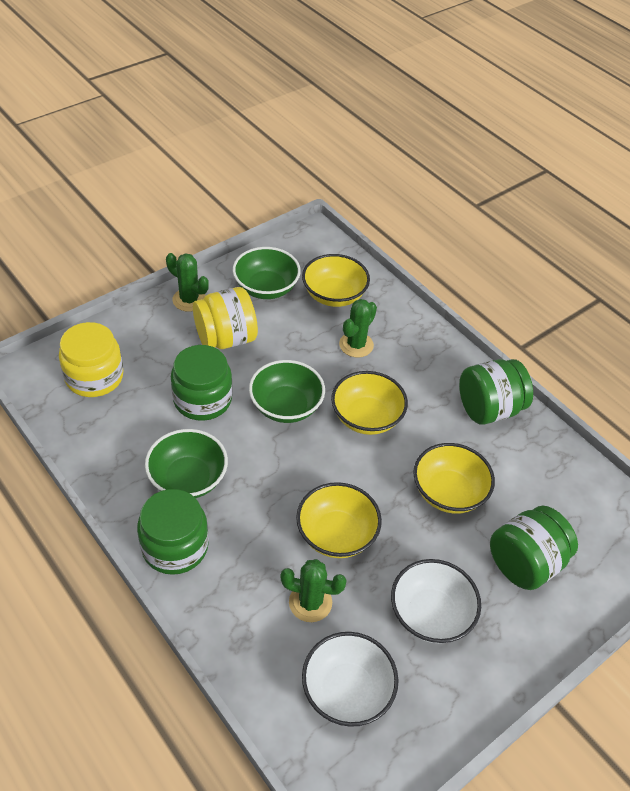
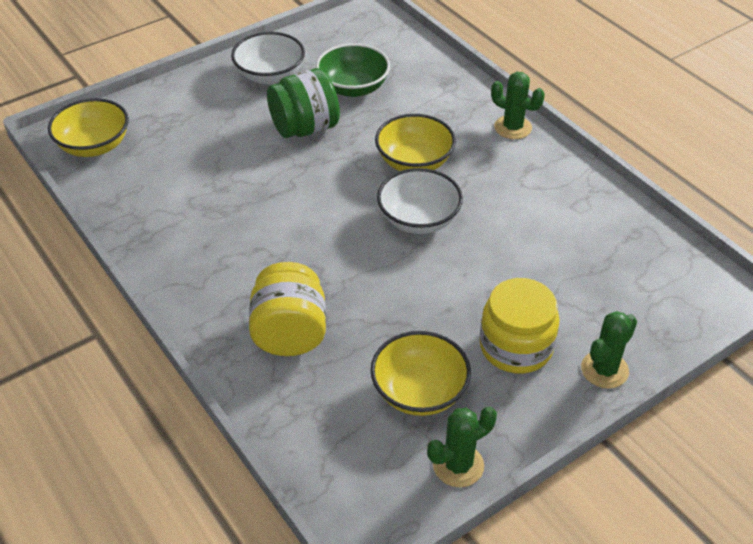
green bowl: 3 -> 1
green jar: 4 -> 1
yellow bowl: 4 -> 3

